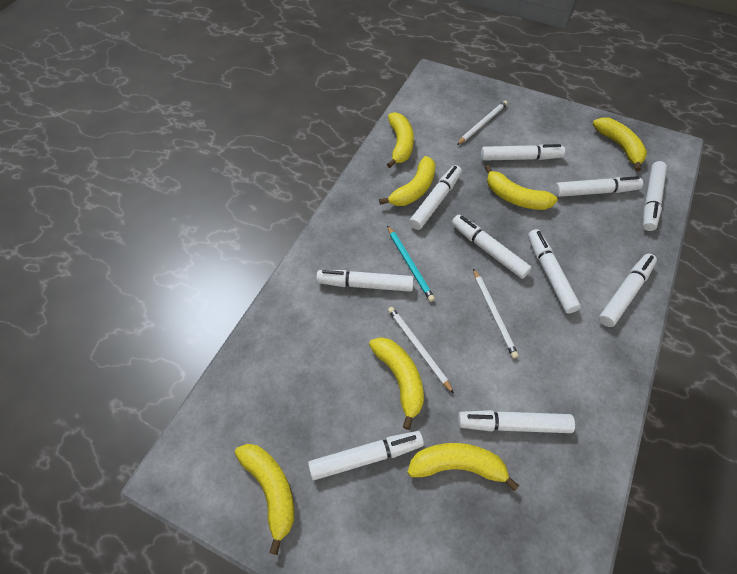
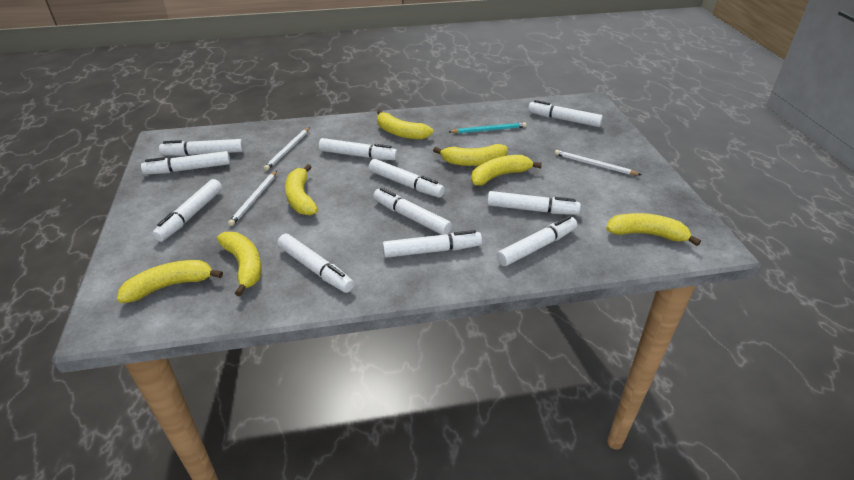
white marker: 10 -> 11

